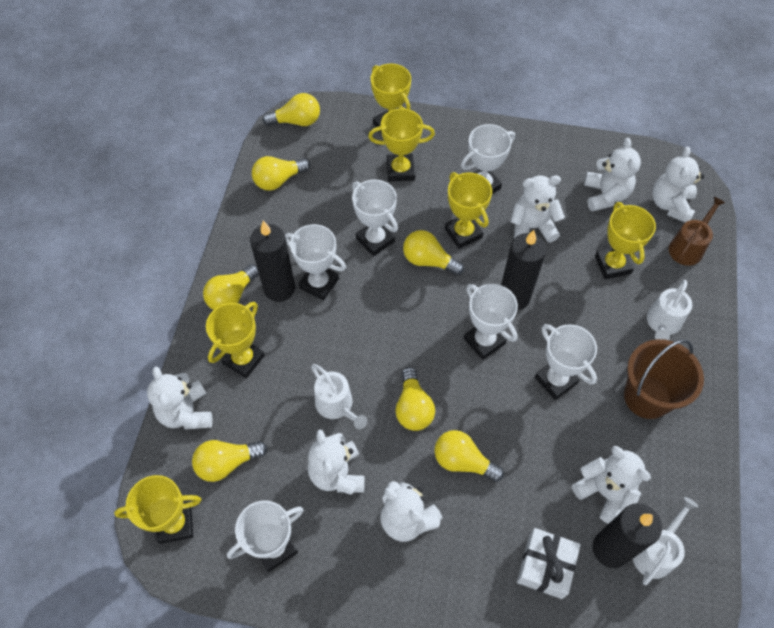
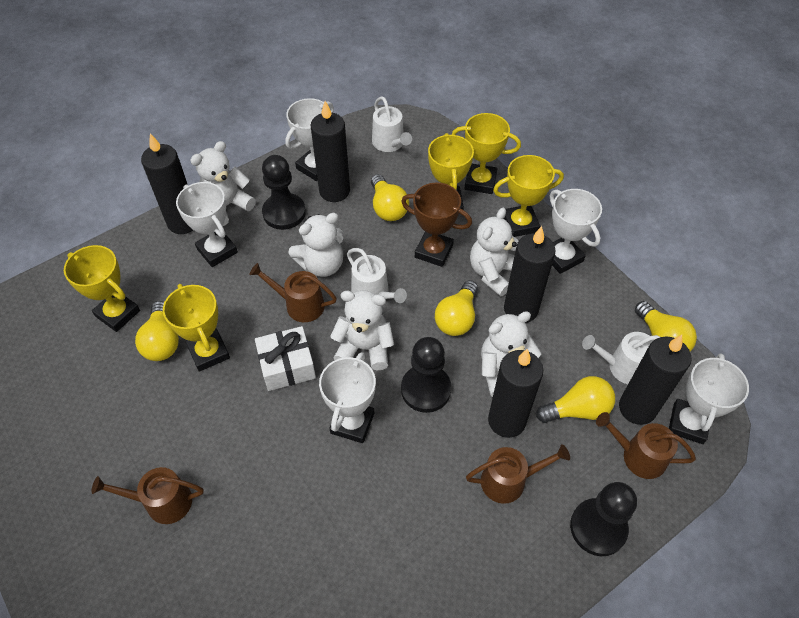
black candle: 3 -> 5
black pawn: 0 -> 3
brown bucket: 1 -> 0
brown trophy: 0 -> 1
brown watering can: 1 -> 4
white teddy bear: 7 -> 5
white trophy: 6 -> 5
yellow light bulb: 7 -> 5
yellow trophy: 6 -> 5

